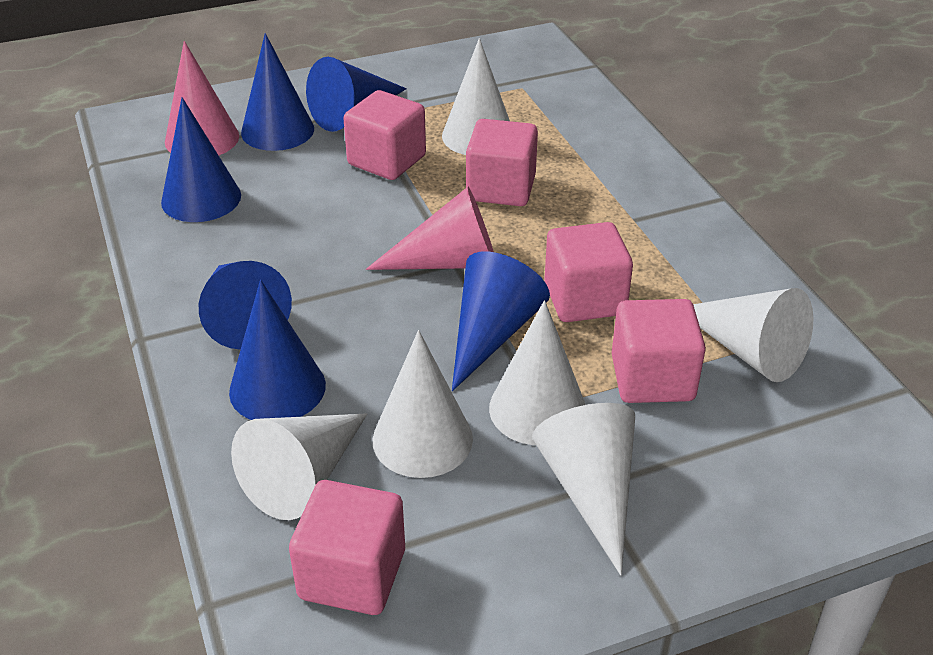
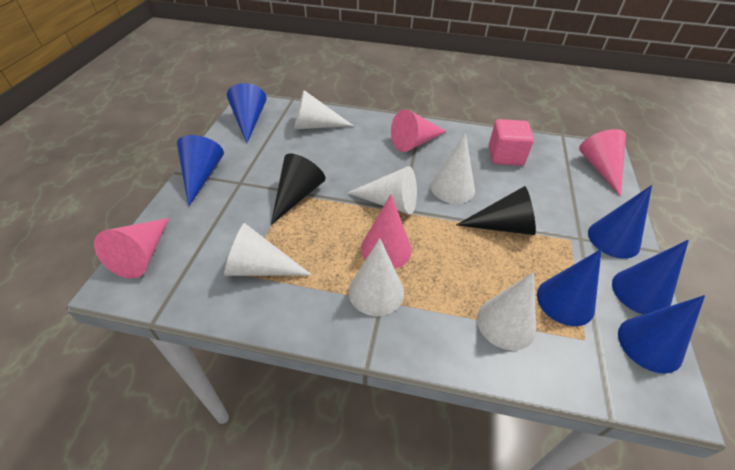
black cone: 0 -> 2
pink cone: 2 -> 4
pink cube: 5 -> 1

